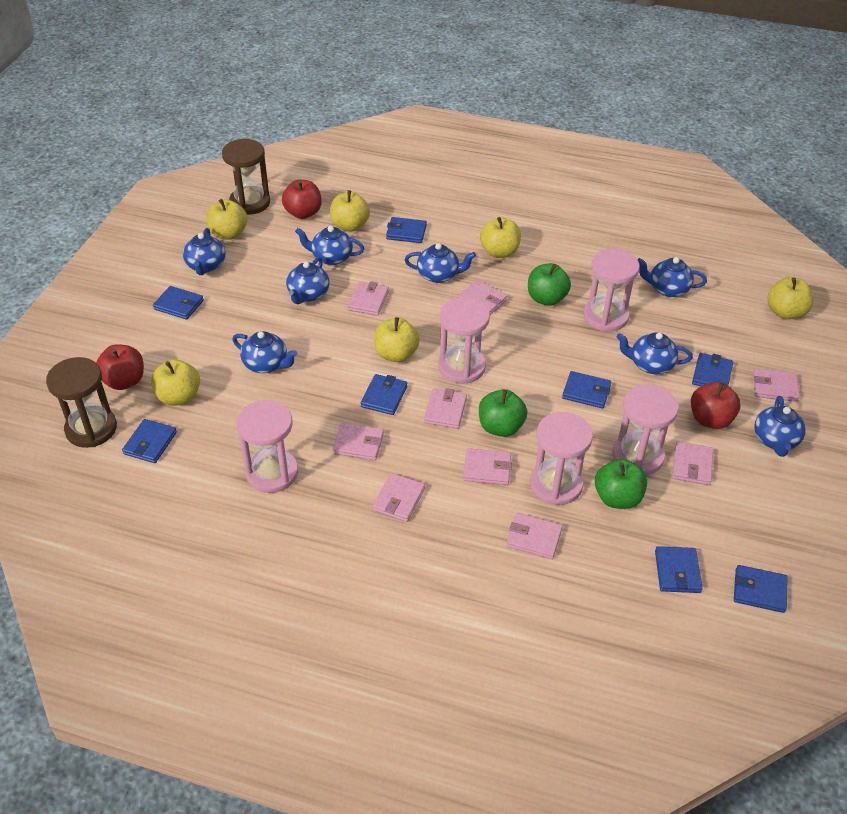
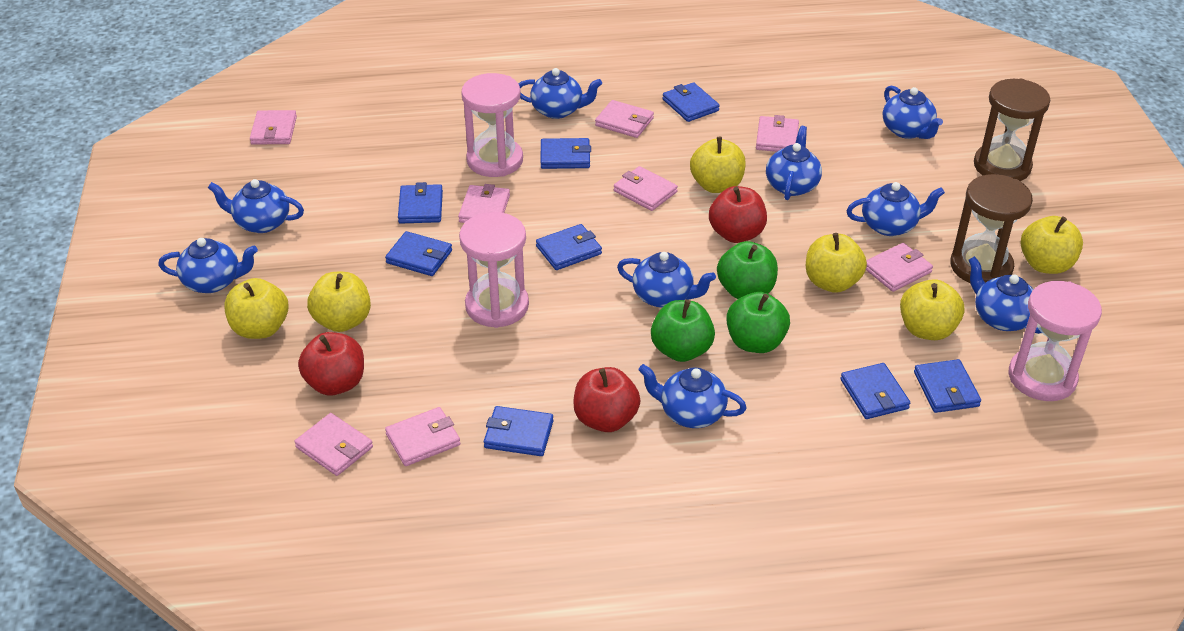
blue teapot: 8 -> 9
pink hourglass: 5 -> 3
pink wallet: 9 -> 8

